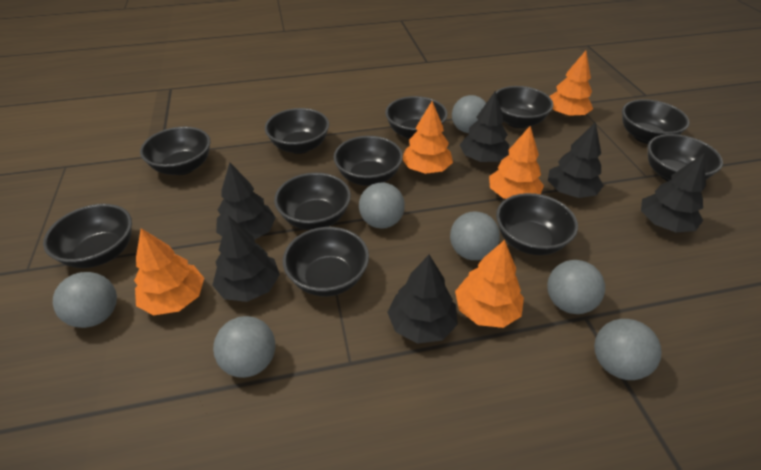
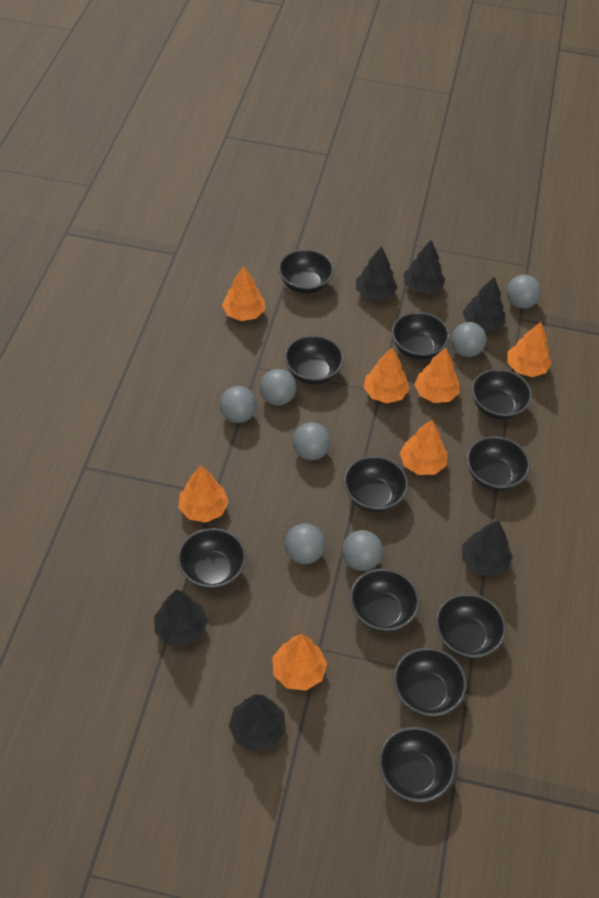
orange tree: 5 -> 7

